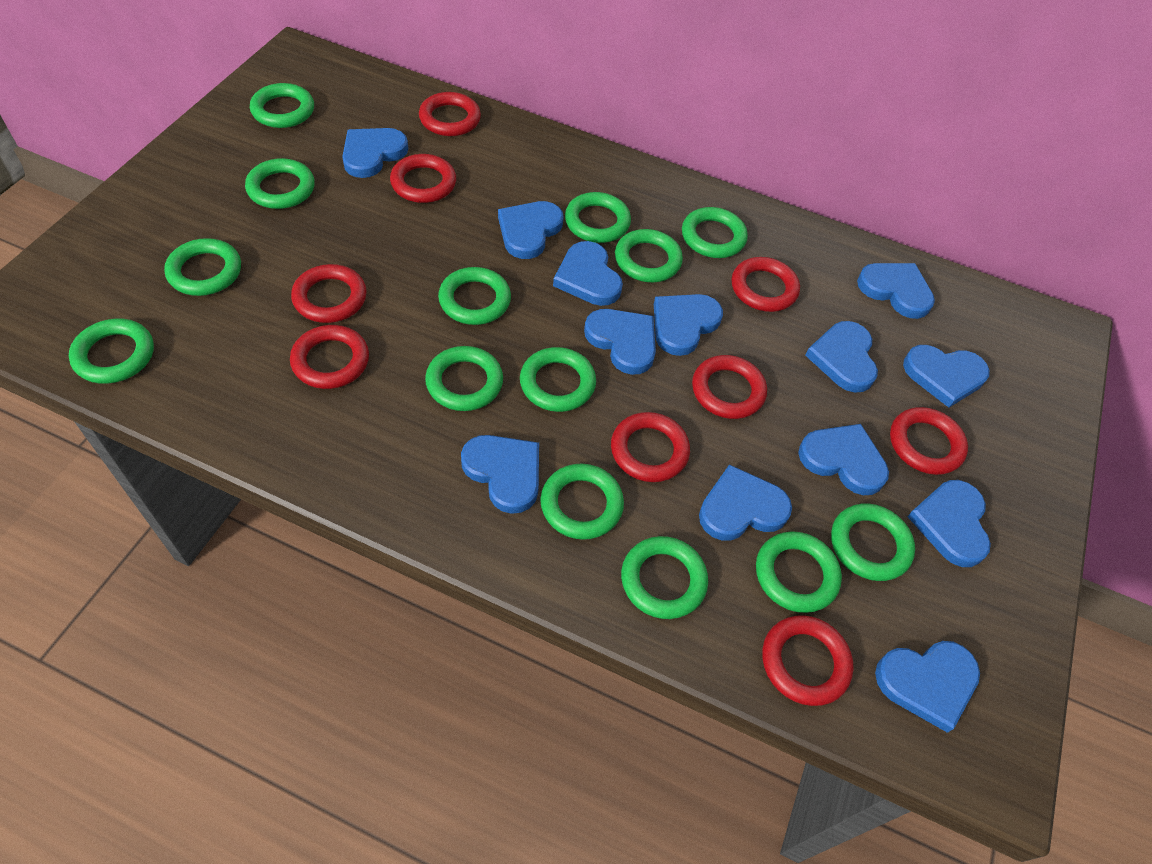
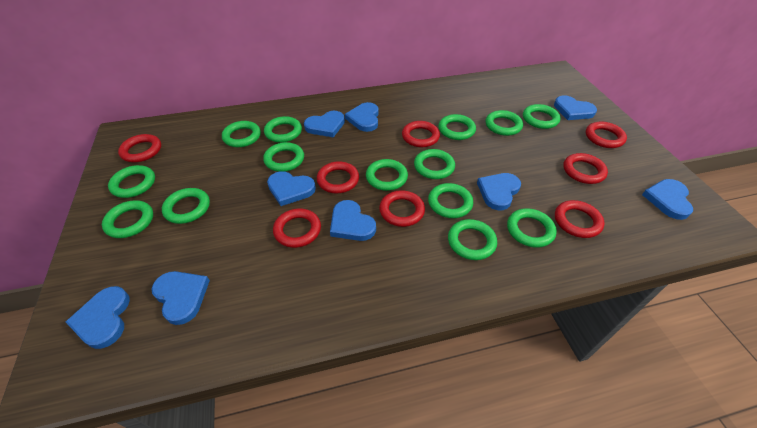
blue heart: 13 -> 9
red ring: 9 -> 8

